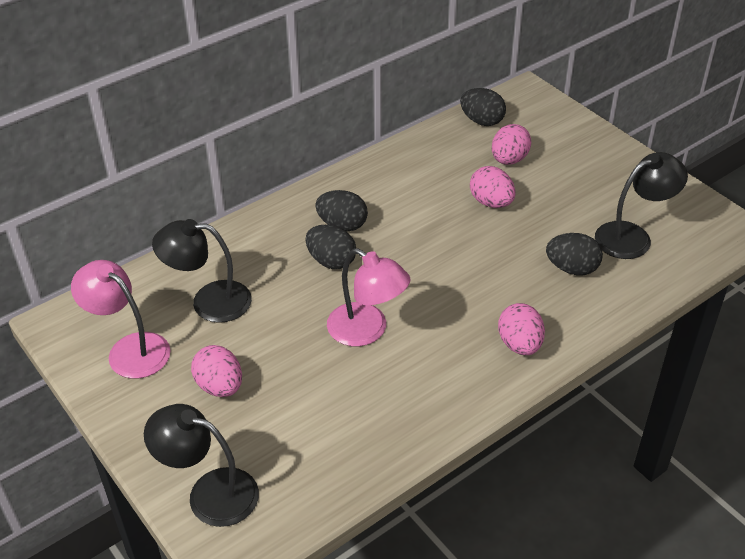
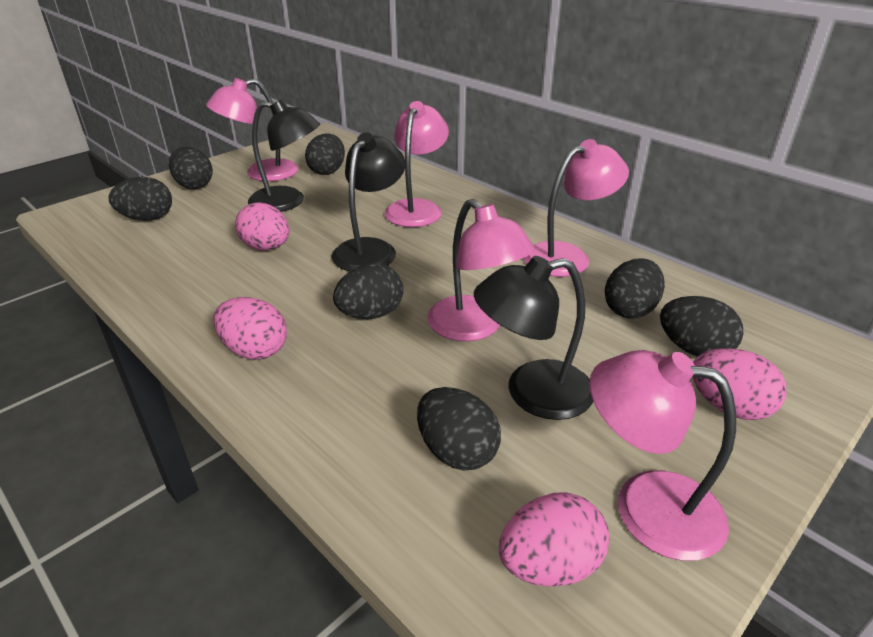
black egg: 4 -> 7
pink lamp: 2 -> 5

